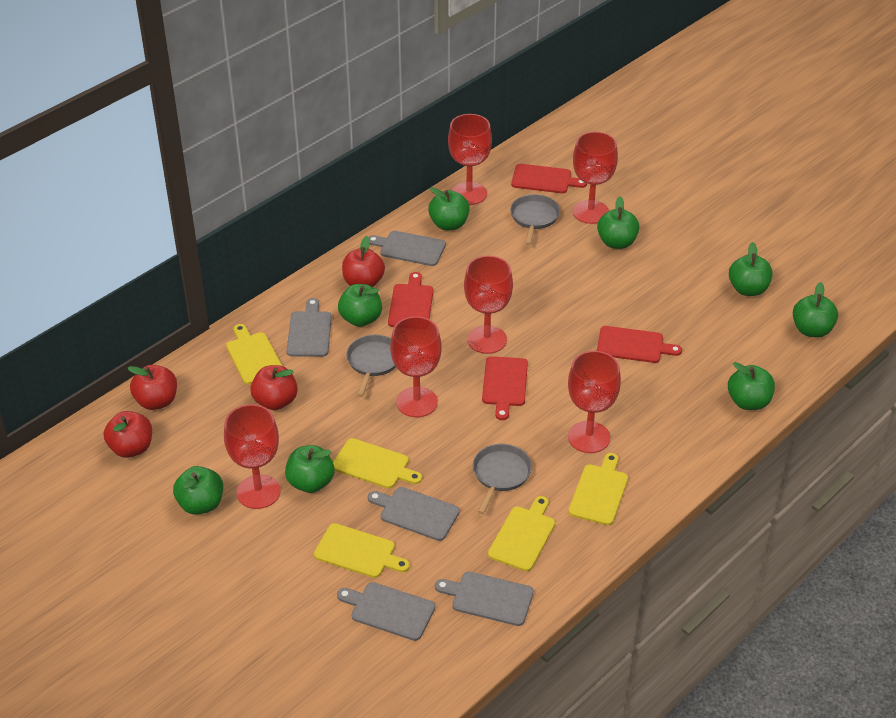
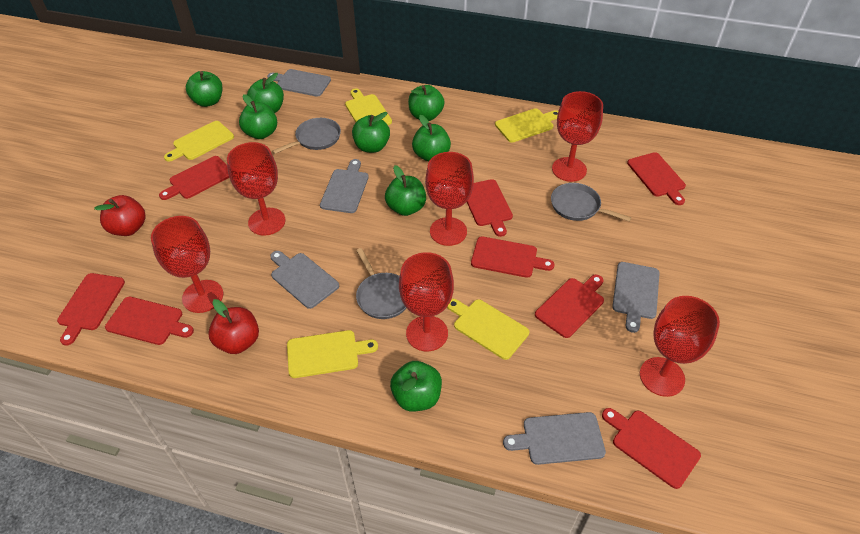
red apple: 4 -> 2
red cutting board: 4 -> 8

